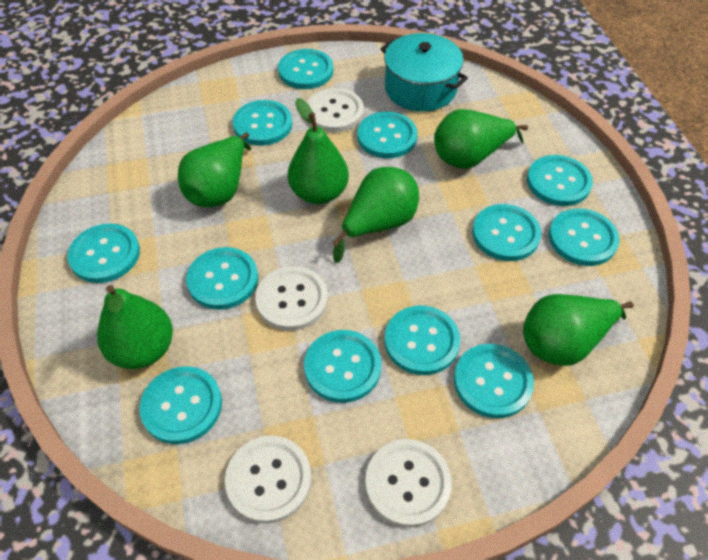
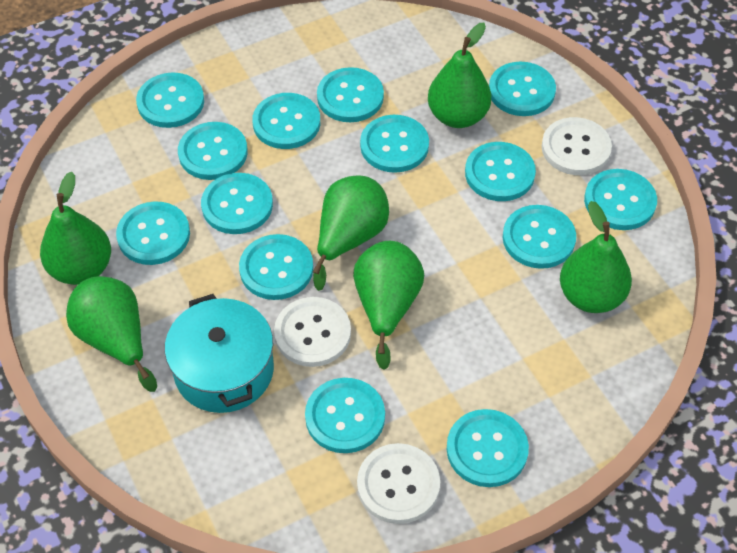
turquoise button: 12 -> 14
white button: 4 -> 3

